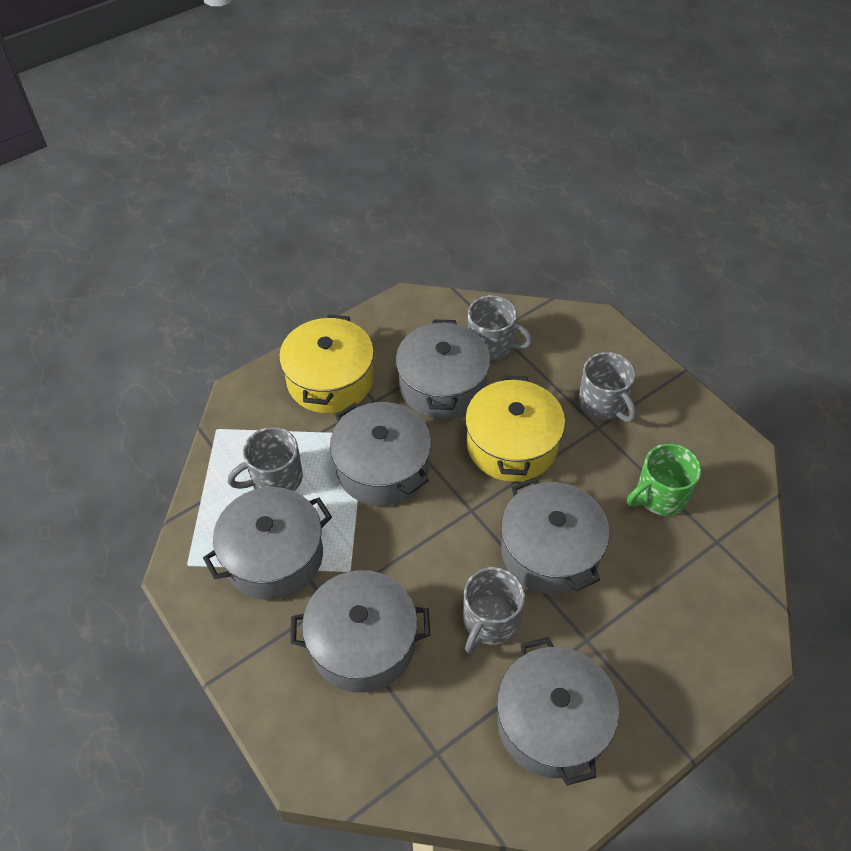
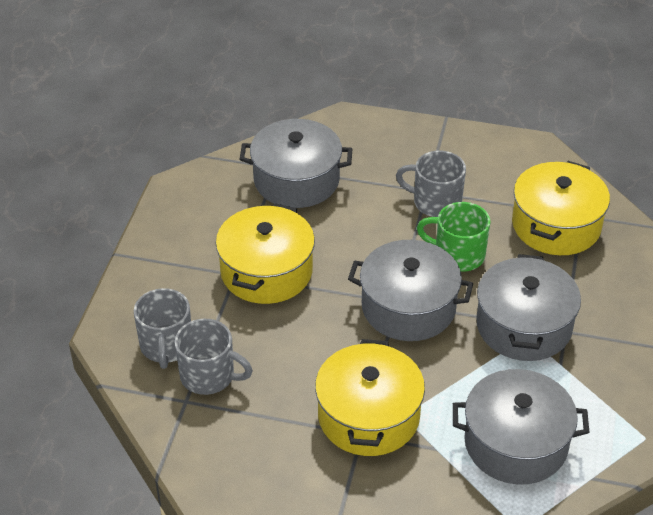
grey mug: 4 -> 3
grey pot: 6 -> 4
yellow pot: 2 -> 3

